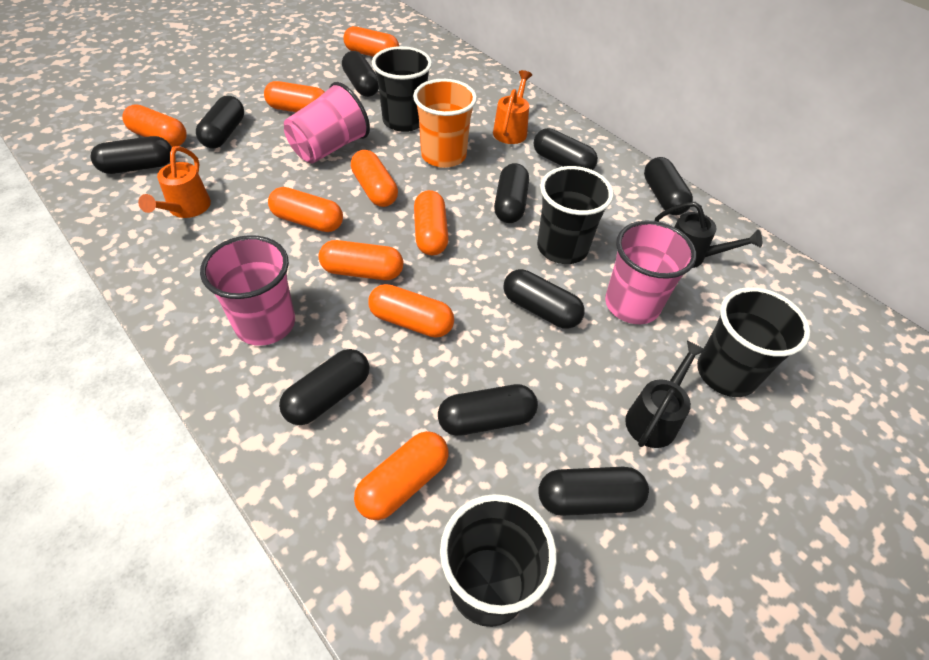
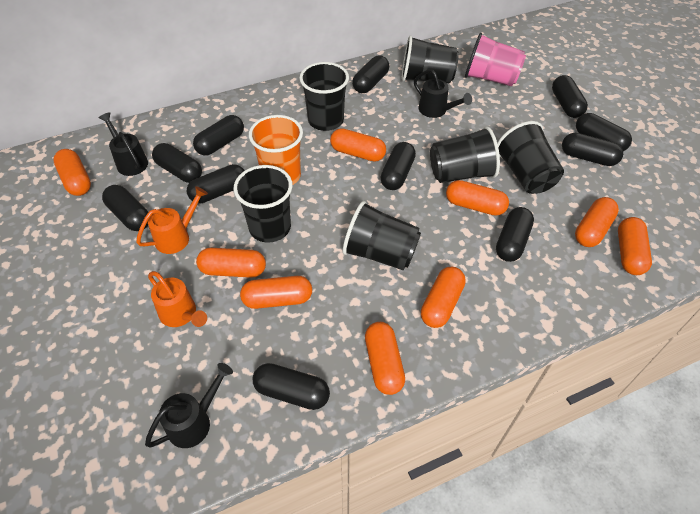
black capsule: 10 -> 11
black cup: 4 -> 6
black watering can: 2 -> 3
pink cup: 3 -> 1

